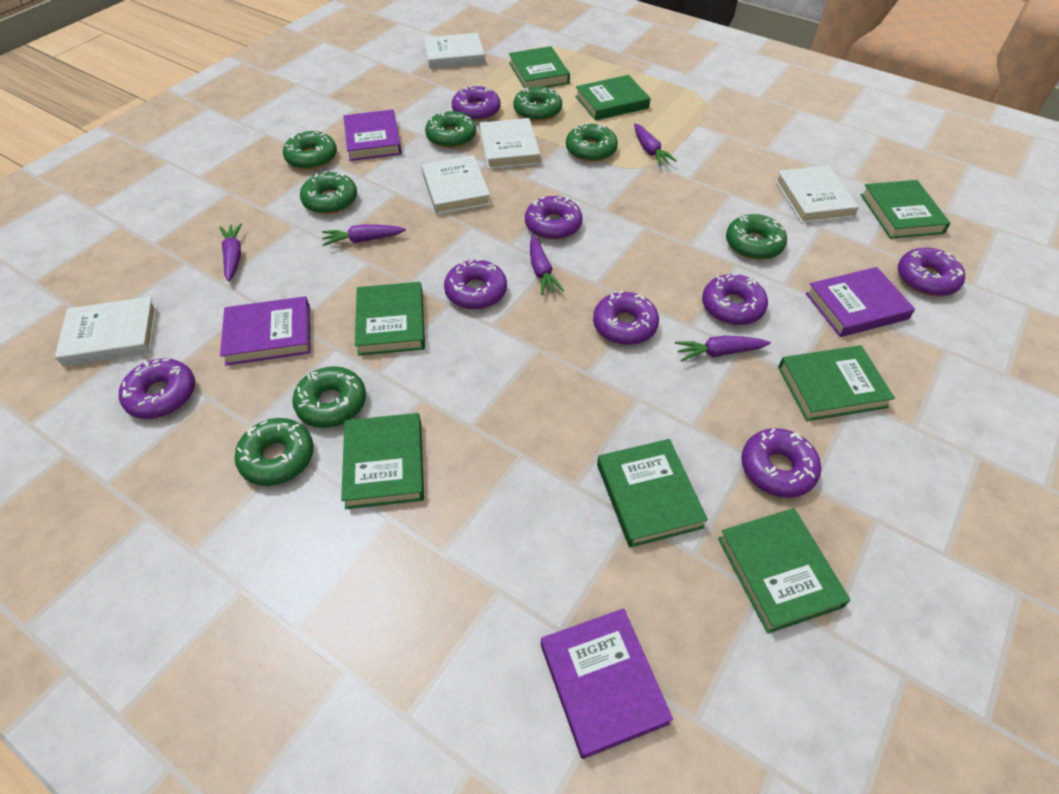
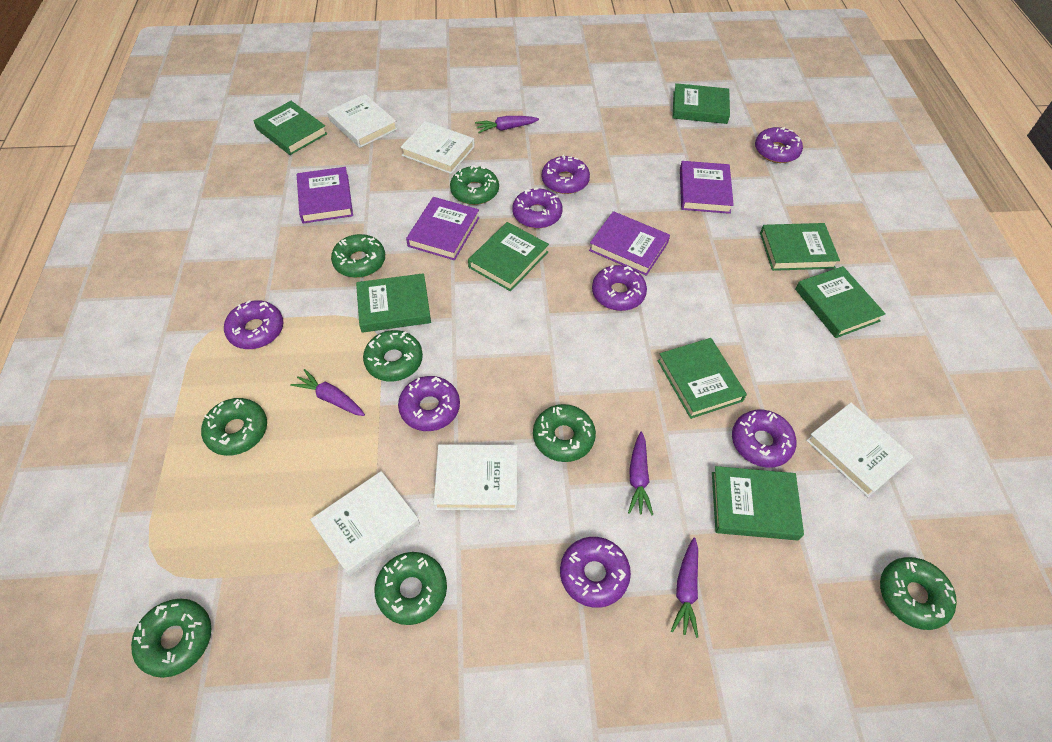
purple carrot: 5 -> 4

